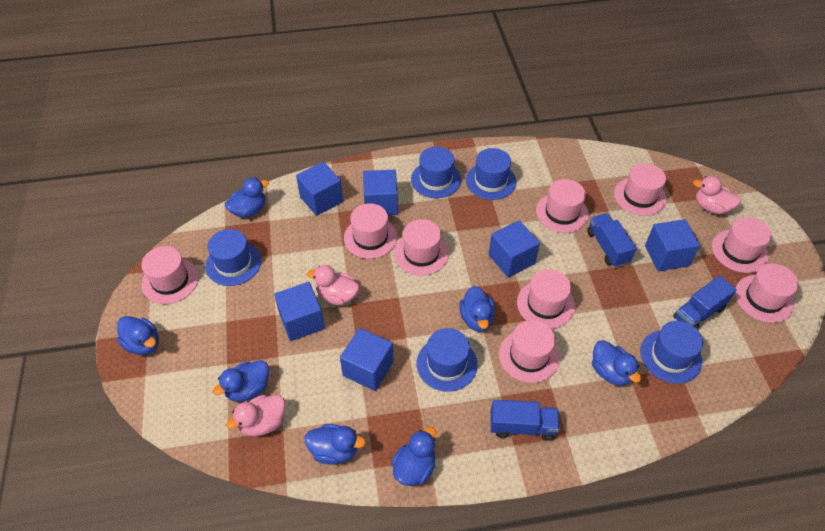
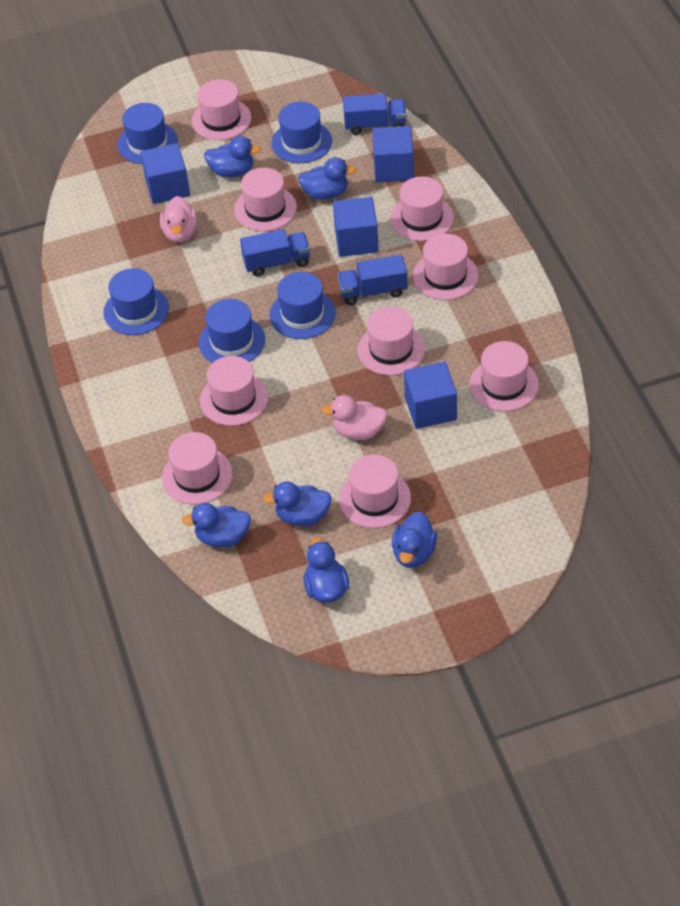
blue cube: 6 -> 4
blue duck: 7 -> 6
pink duck: 3 -> 2

